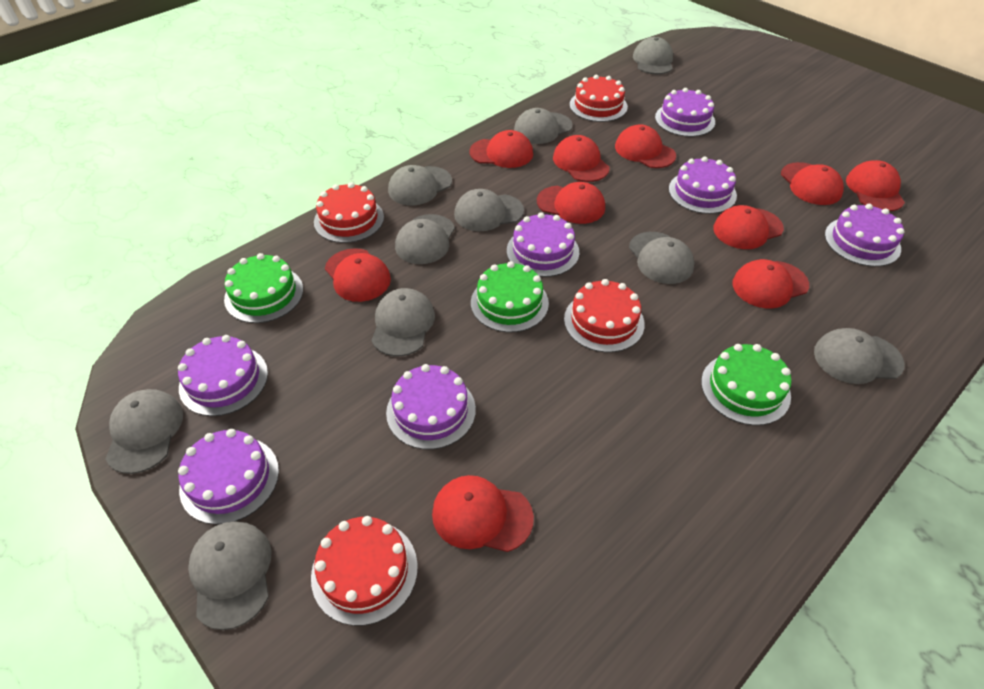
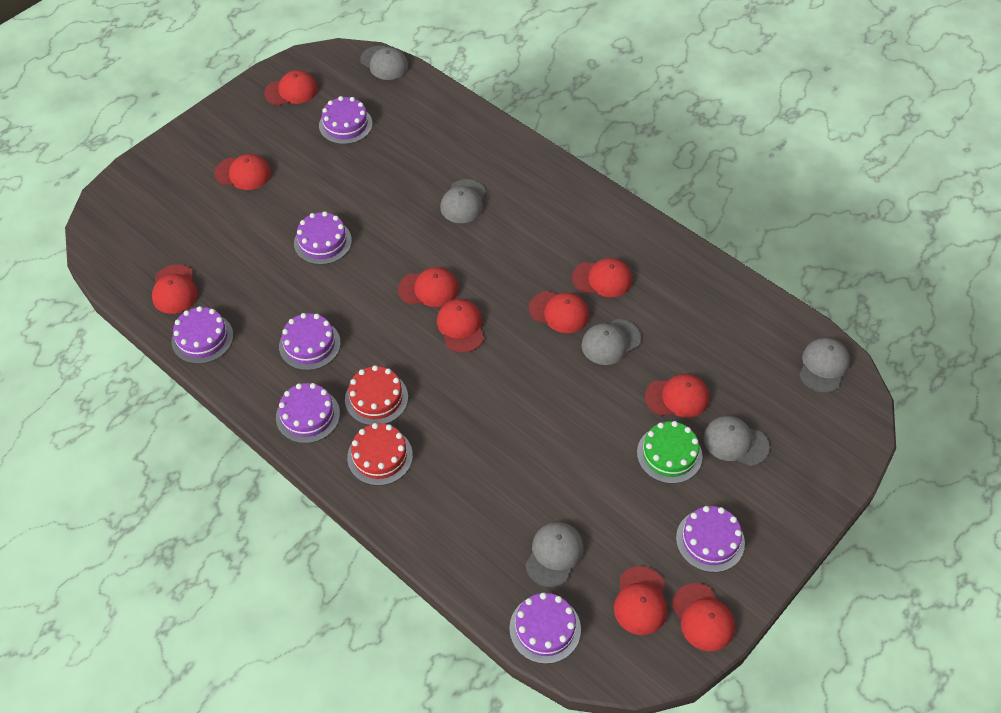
green cake: 3 -> 1
grey cap: 10 -> 6
red cake: 4 -> 2

